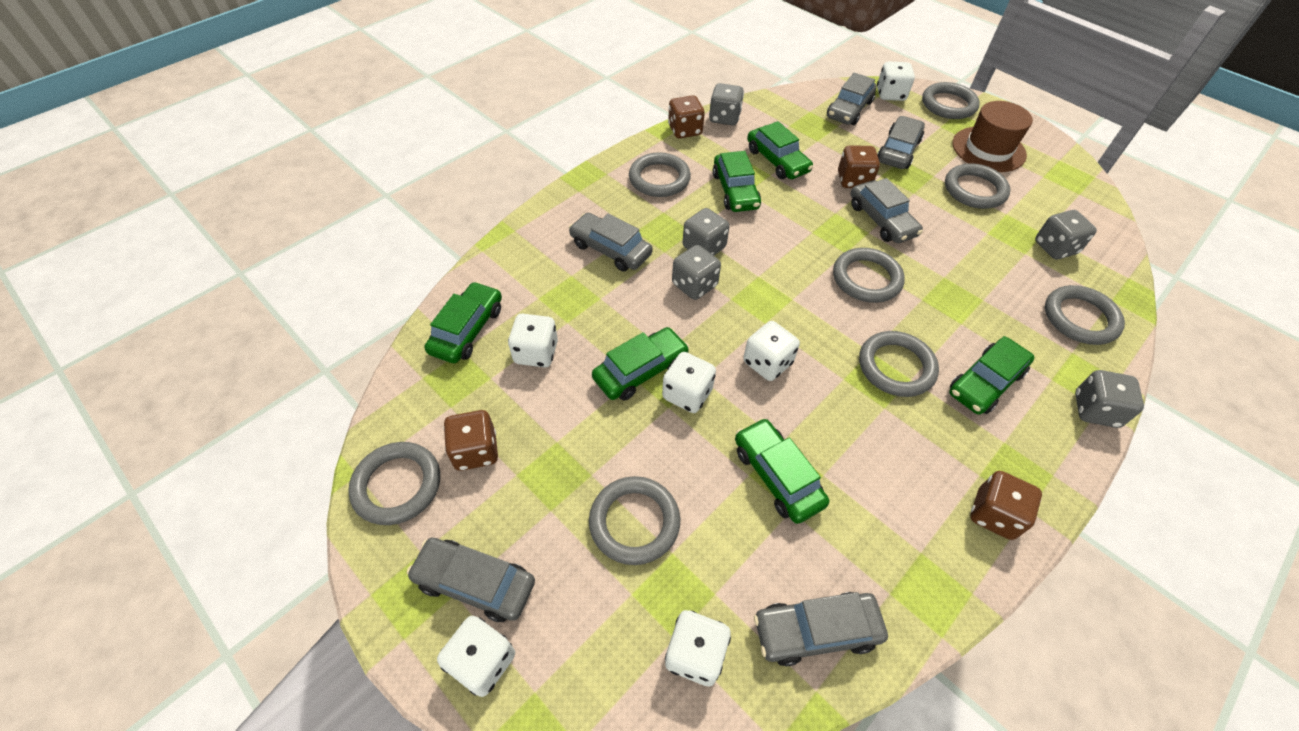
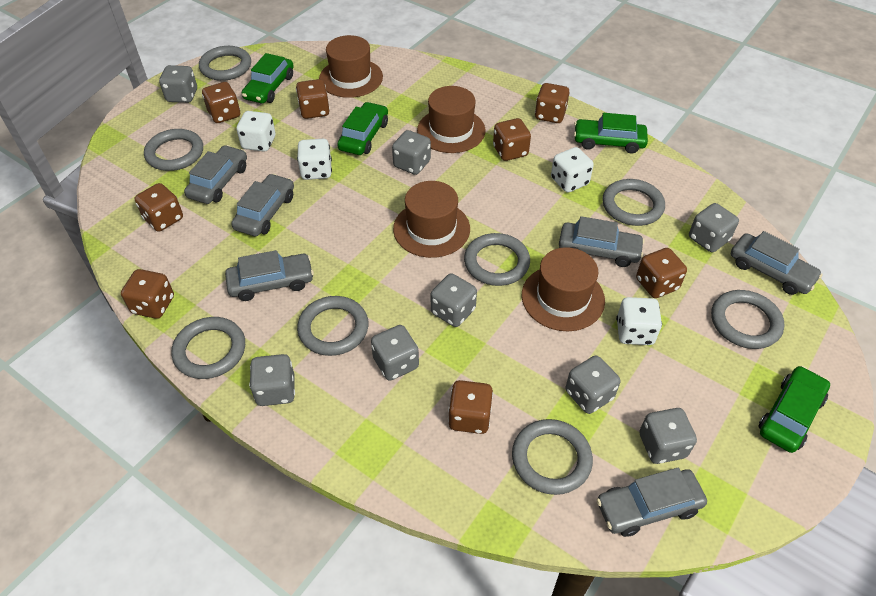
brown dice: 4 -> 8
brown hat: 1 -> 4
green car: 6 -> 4
grey dice: 5 -> 8
white dice: 6 -> 4

